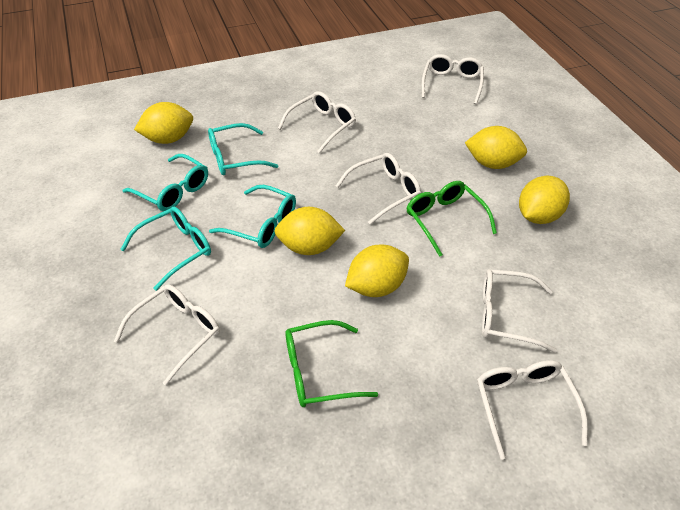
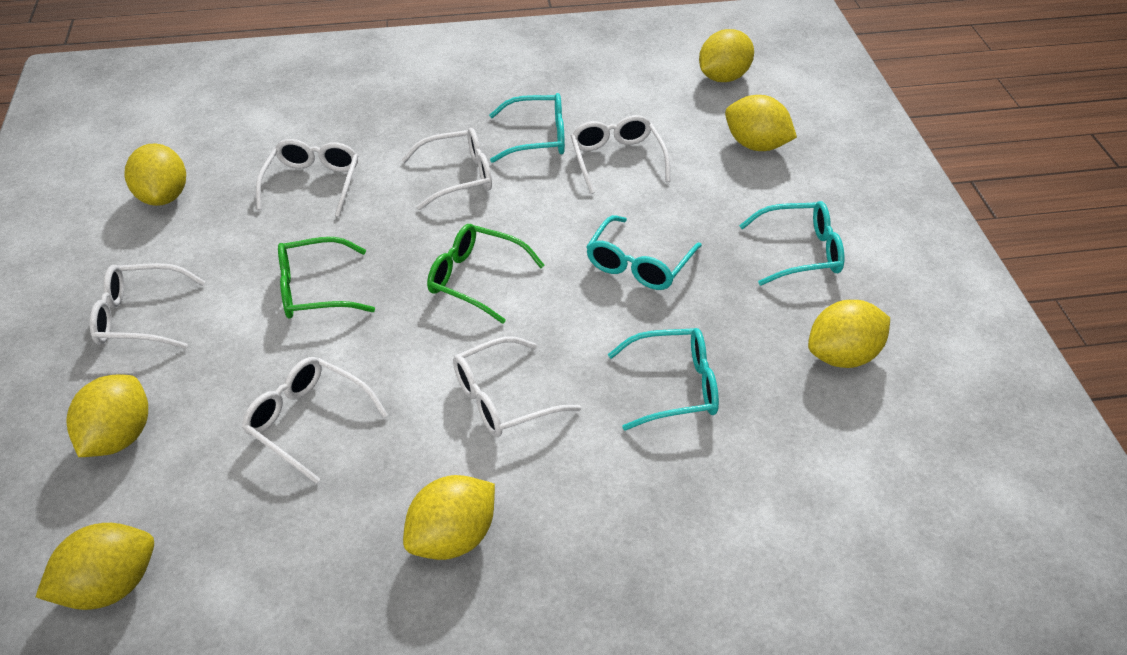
yellow lemon: 5 -> 7

